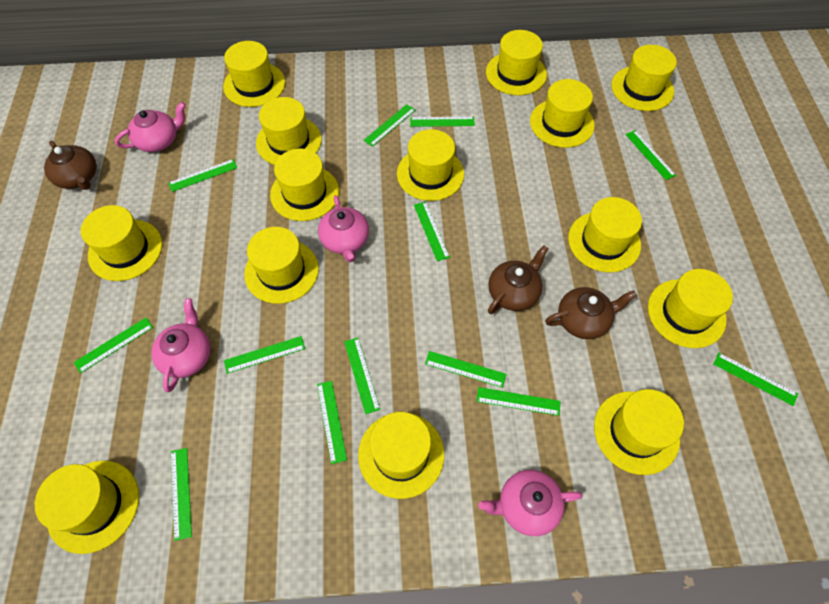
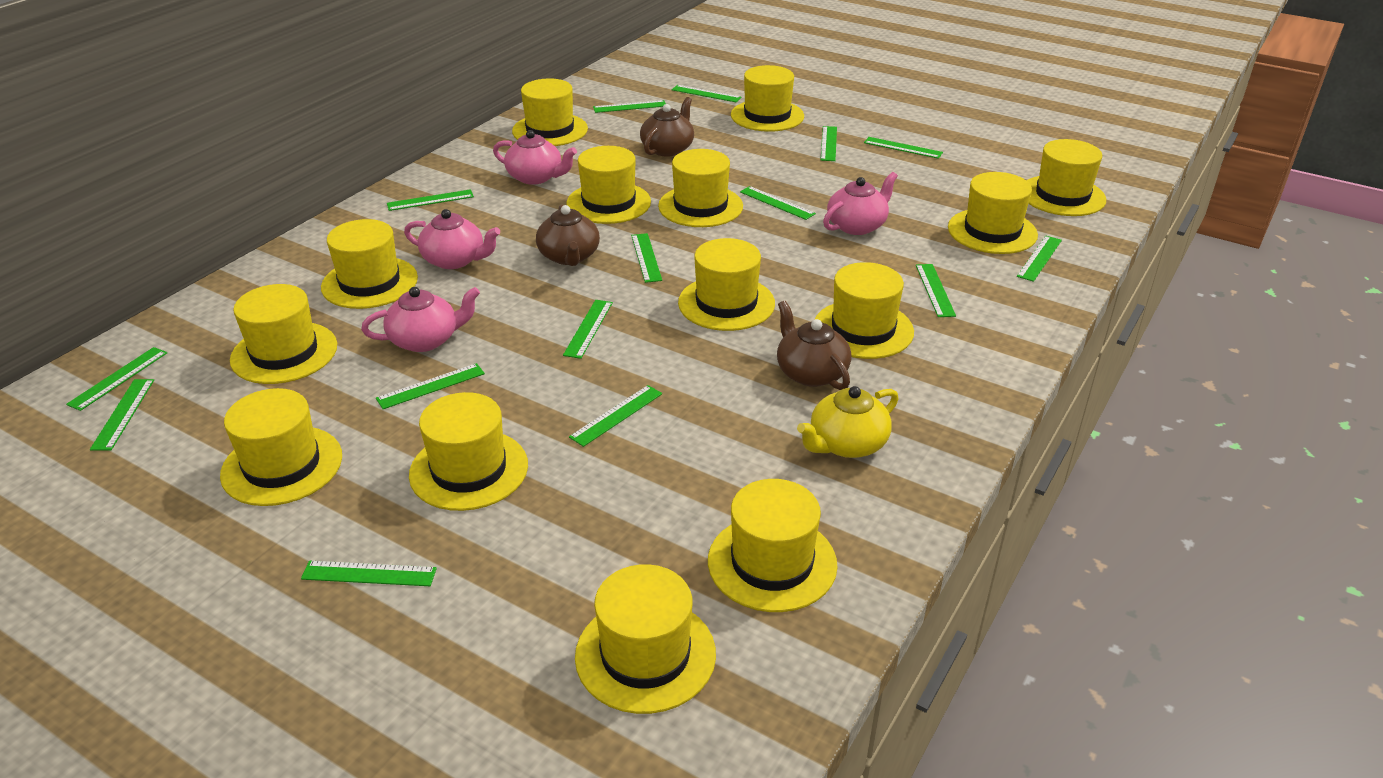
green ruler: 13 -> 15
yellow teapot: 0 -> 1

